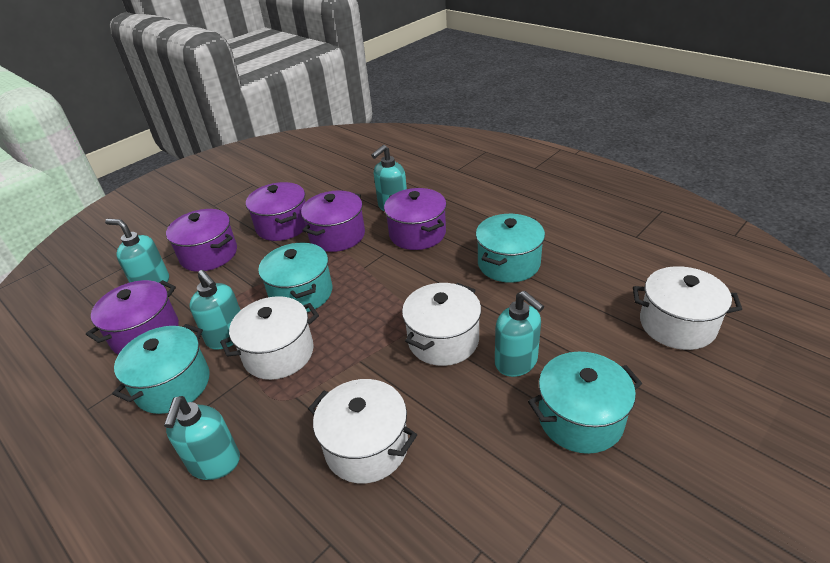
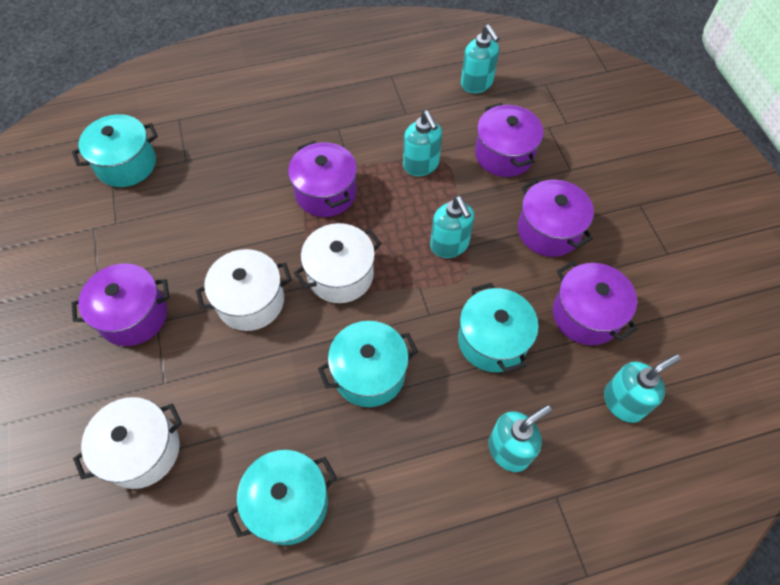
white pot: 4 -> 3

